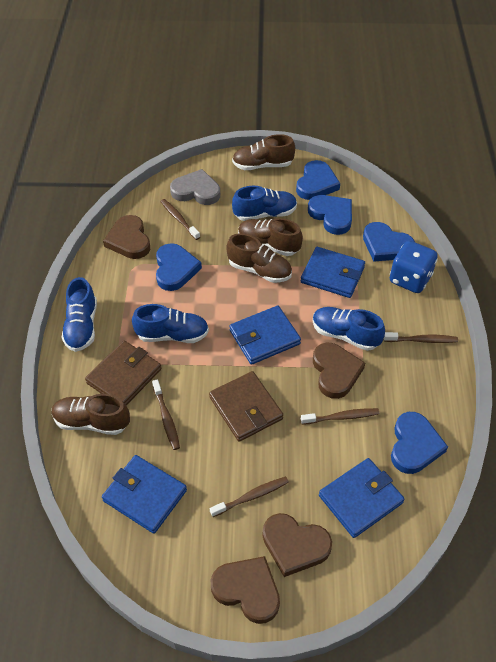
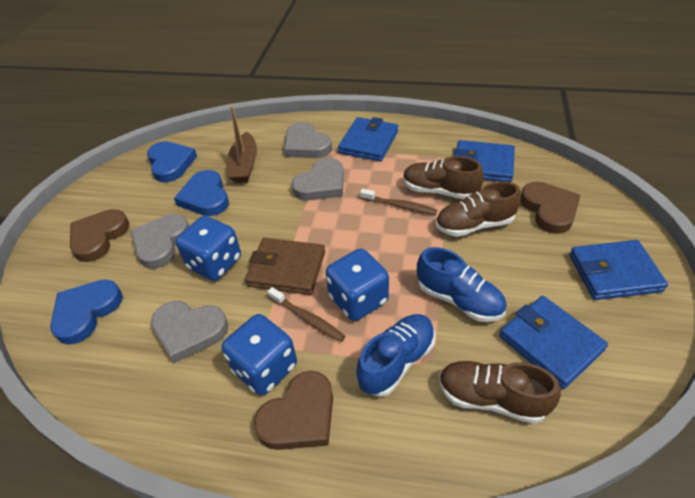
blue dice: 1 -> 3
blue heart: 5 -> 3
blue shoe: 4 -> 2
brown boat: 0 -> 1
brown heart: 4 -> 3
brown shoe: 4 -> 3
brown toothbrush: 5 -> 2
brown wallet: 2 -> 1
grey heart: 1 -> 4

